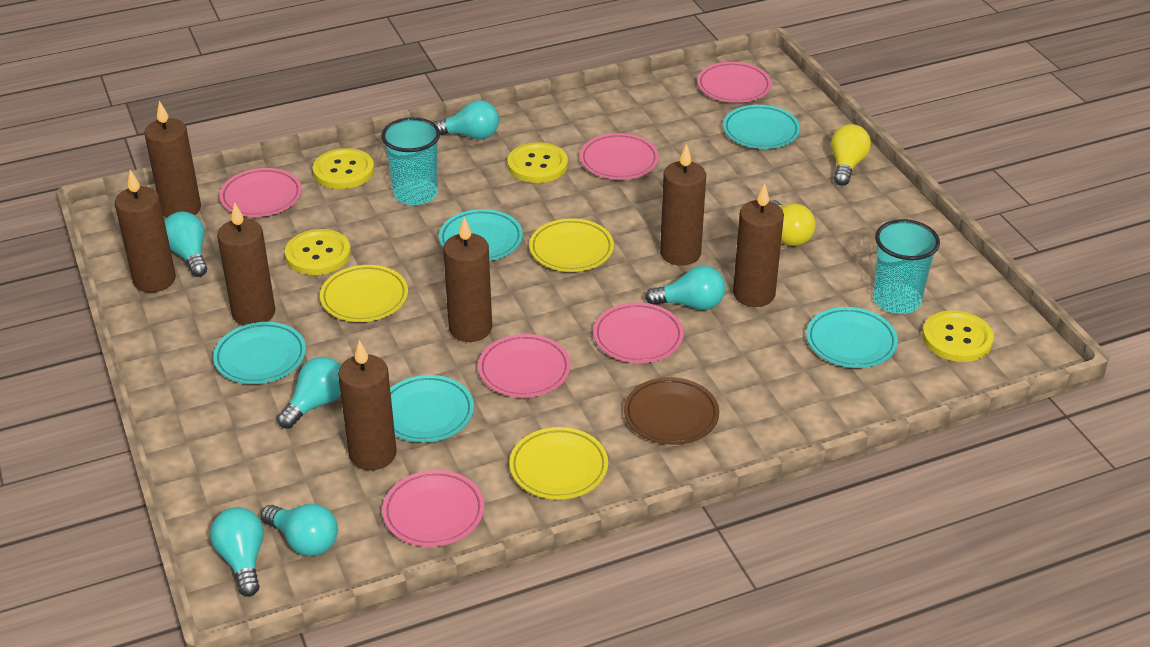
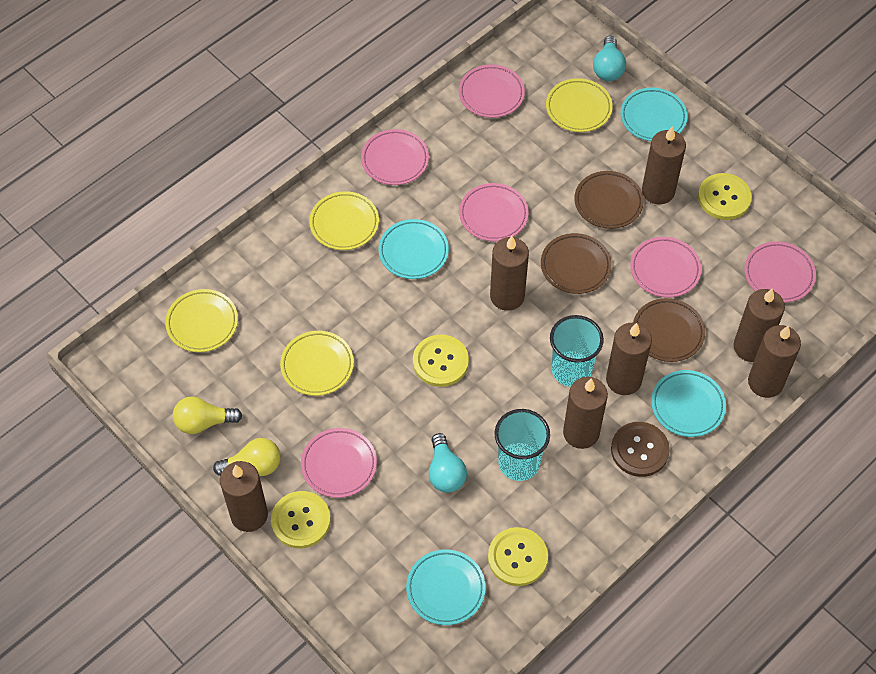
brown button: 0 -> 1
brown plate: 1 -> 3
turquoise light bulb: 6 -> 2
turquoise plate: 5 -> 4
yellow plate: 3 -> 4

